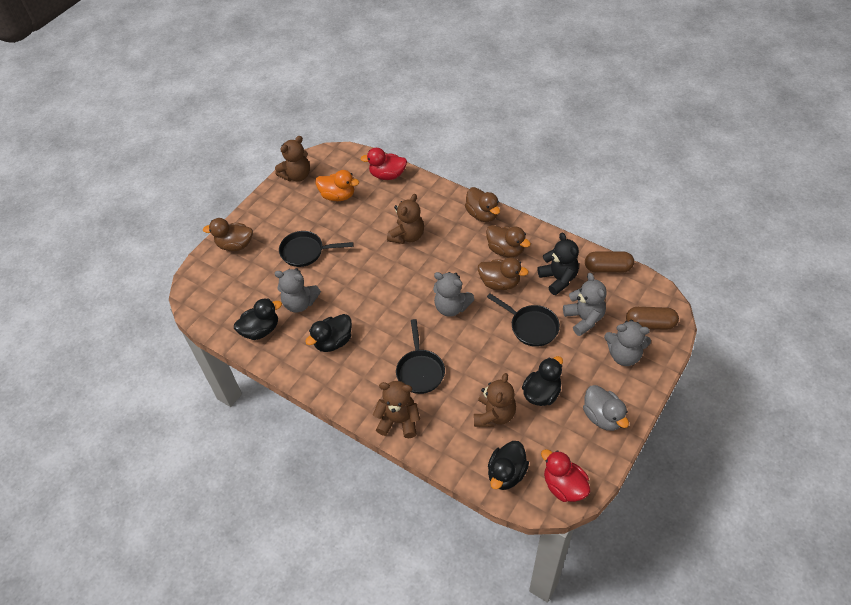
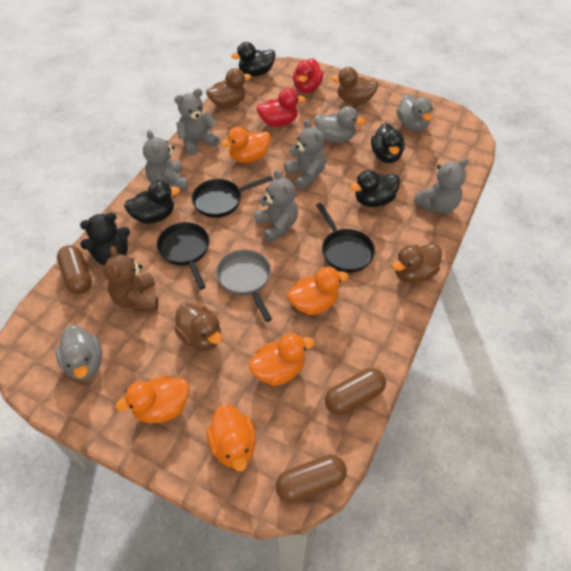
brown capsule: 2 -> 3
brown teddy bear: 4 -> 1
grey duck: 1 -> 3
grey pan: 0 -> 1
grey teddy bear: 4 -> 5
orange duck: 1 -> 5

